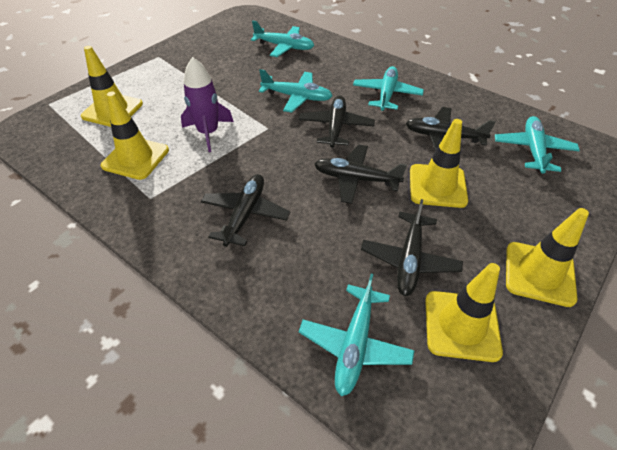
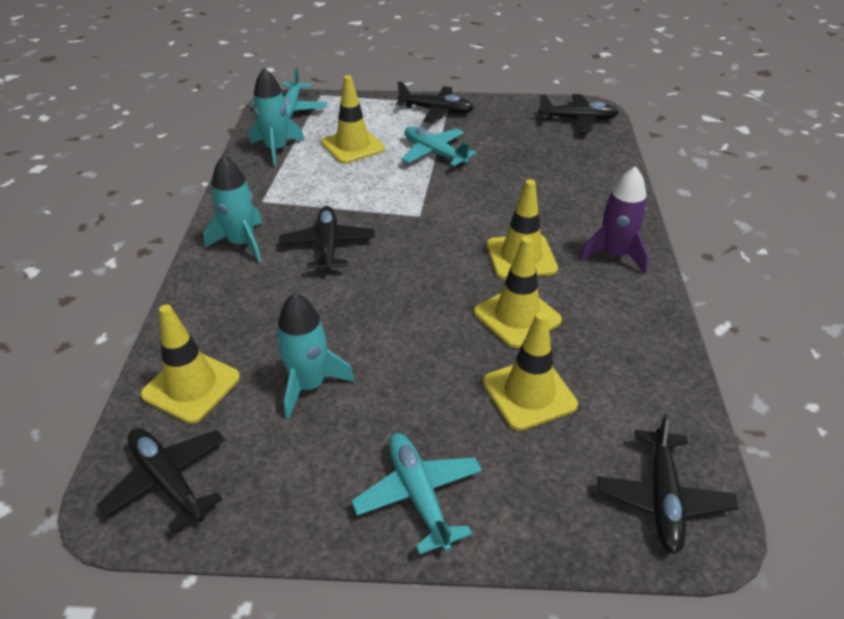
turquoise plane: 5 -> 3
turquoise rocket: 0 -> 3

